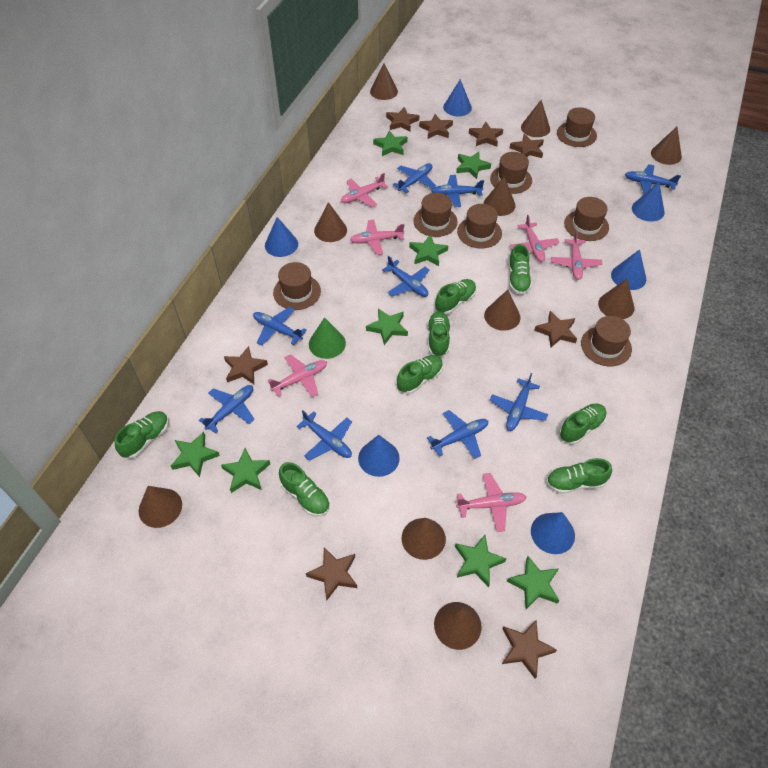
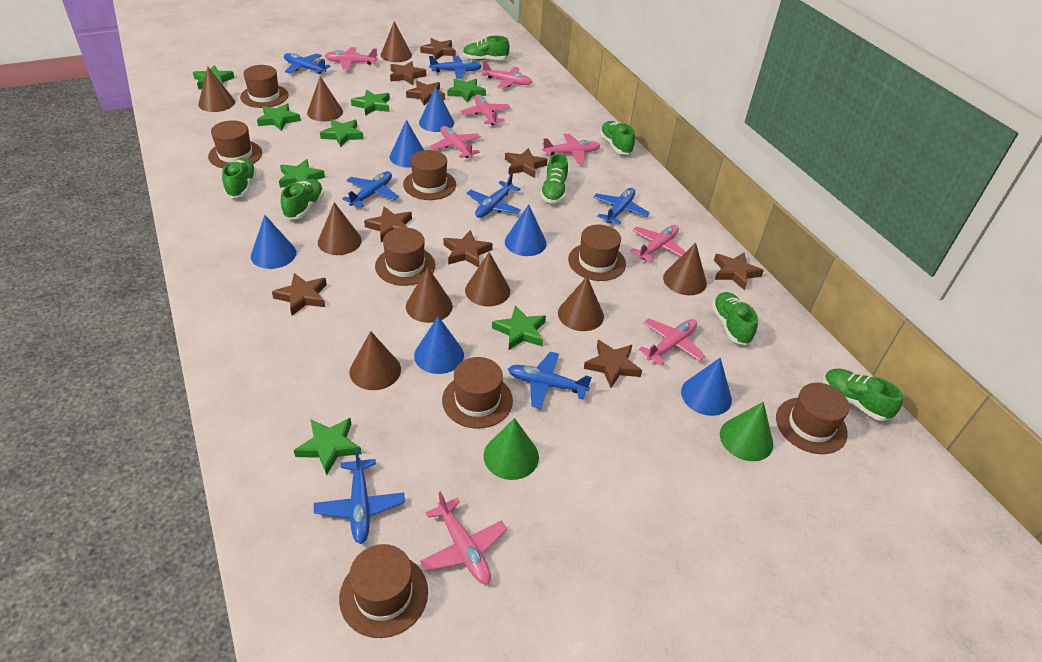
blue plane: 9 -> 7
brown cone: 10 -> 9
brown hat: 7 -> 8
brown star: 8 -> 9
green cone: 1 -> 2
green shoe: 8 -> 7
pink plane: 6 -> 8

